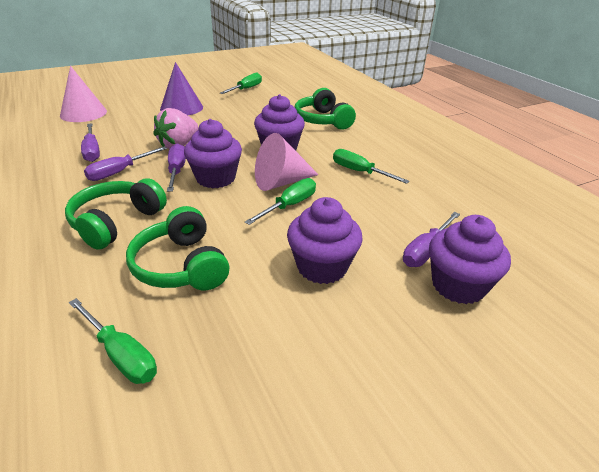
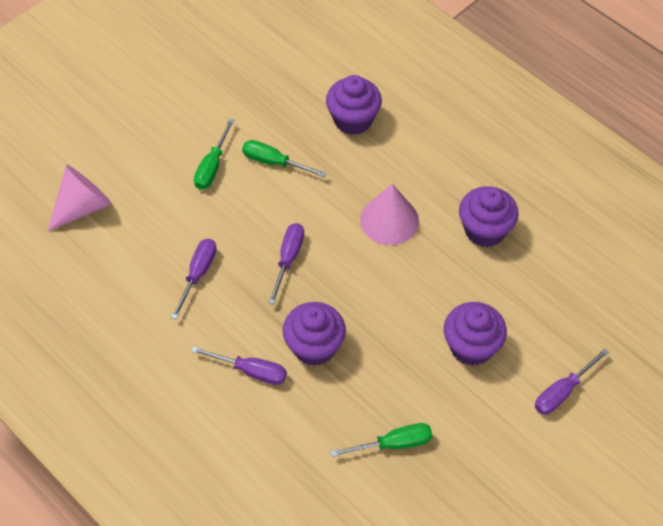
green headphones: 3 -> 0
green screwdriver: 4 -> 3
pink strawberry: 1 -> 0
purple cone: 1 -> 0

